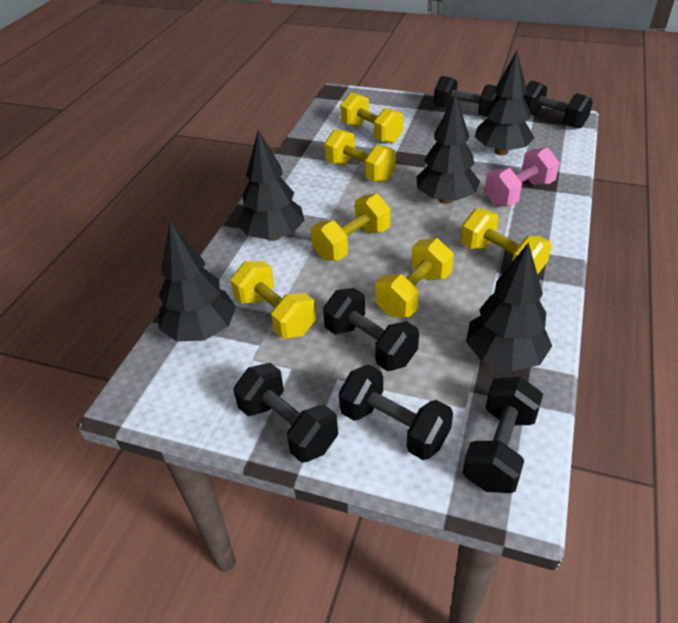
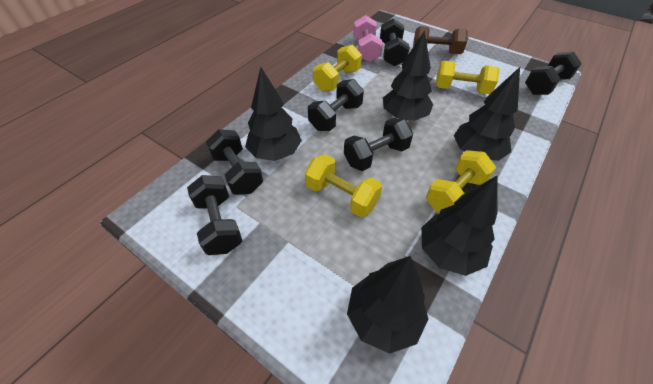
brown dumbbell: 0 -> 1
yellow dumbbell: 6 -> 4

